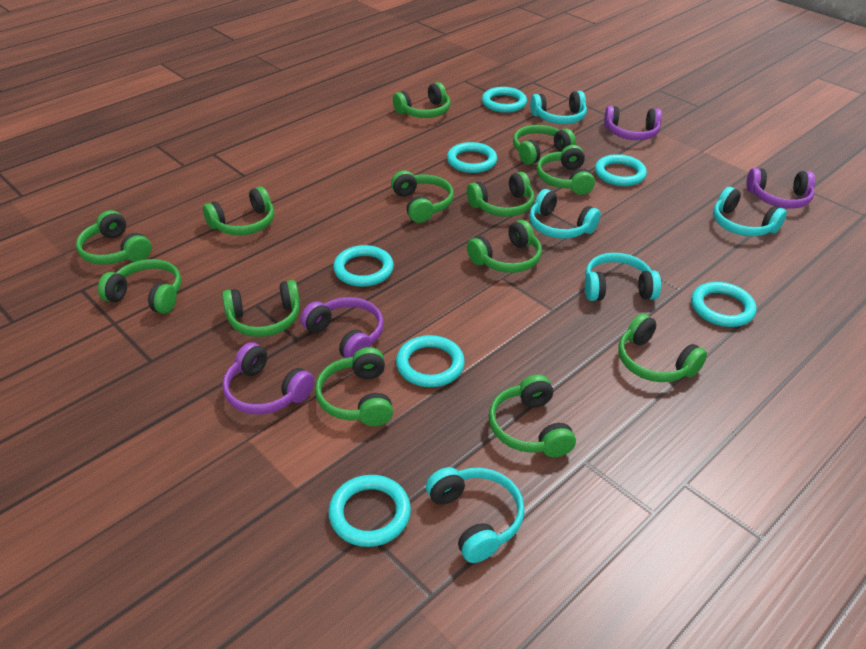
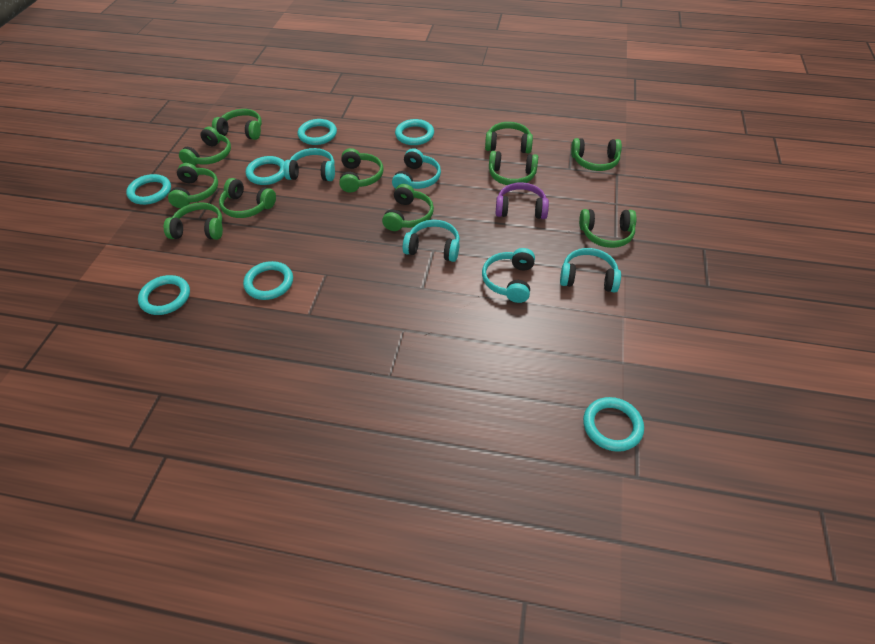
green headphones: 13 -> 11
purple headphones: 4 -> 1

